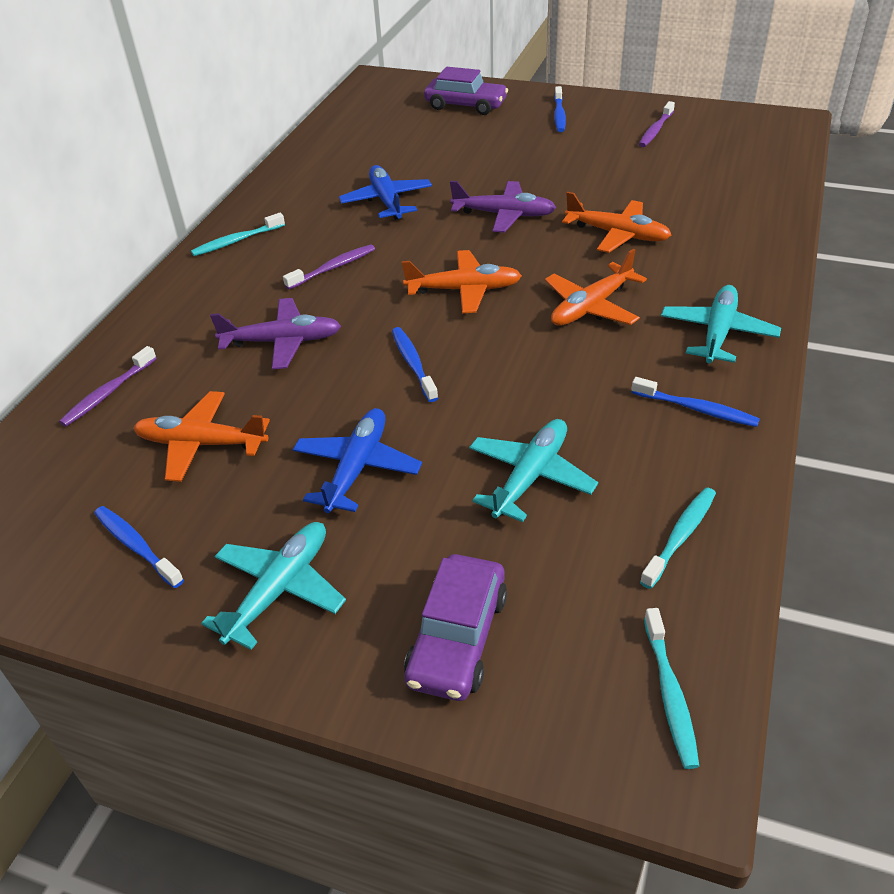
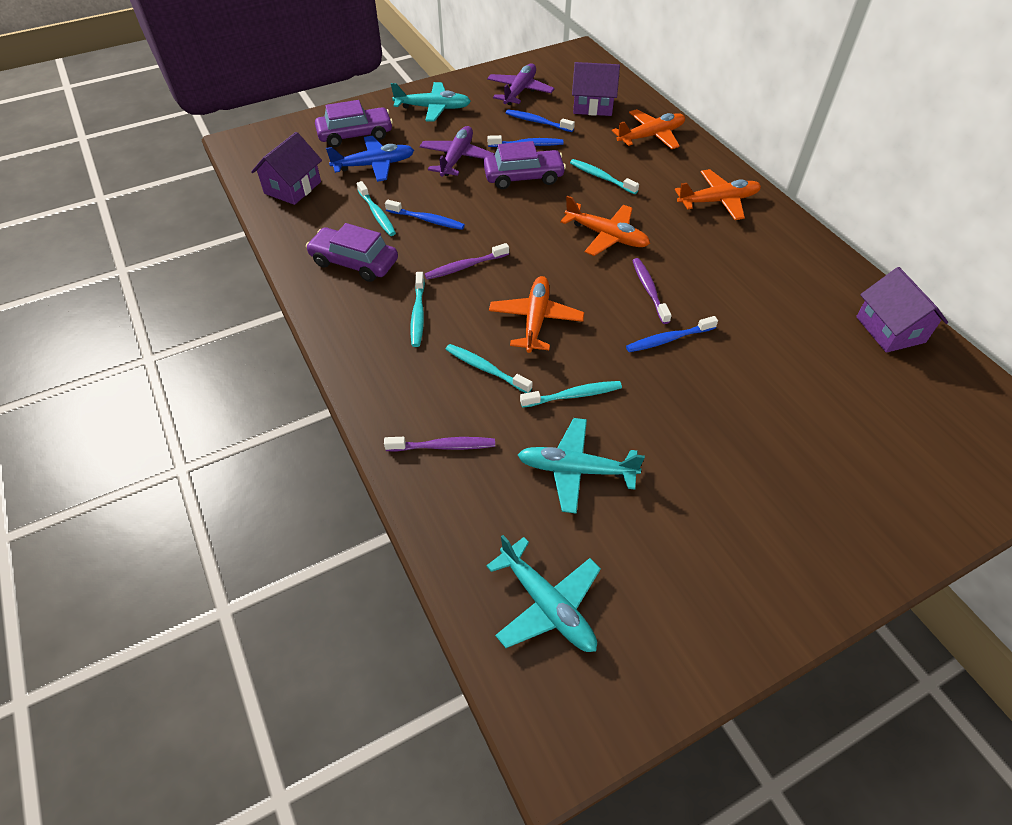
blue plane: 2 -> 1
purple car: 2 -> 3
purple house: 0 -> 3
turquoise toothbrush: 3 -> 5

